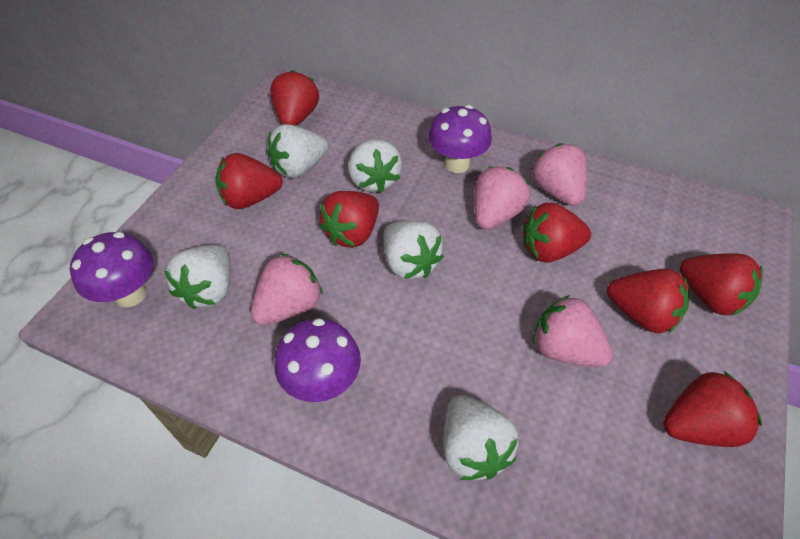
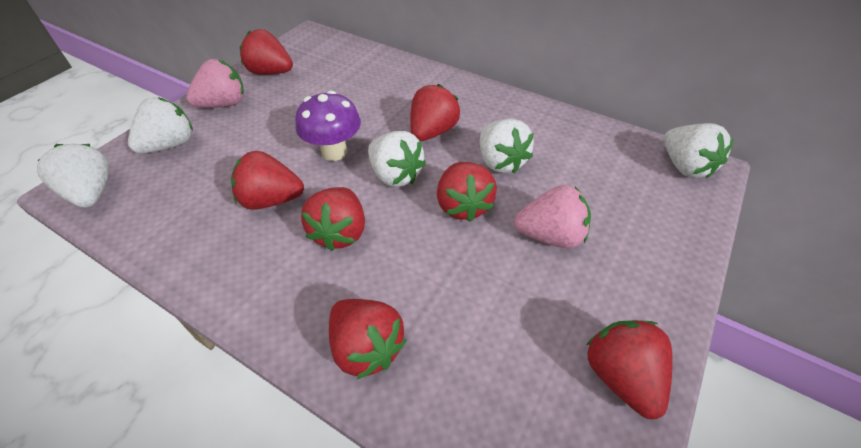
pink strawberry: 4 -> 2
purple mushroom: 3 -> 1

